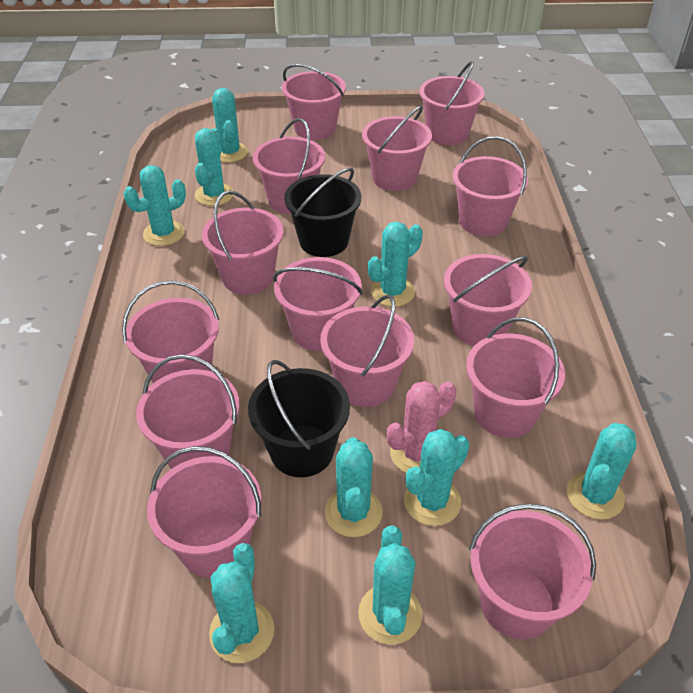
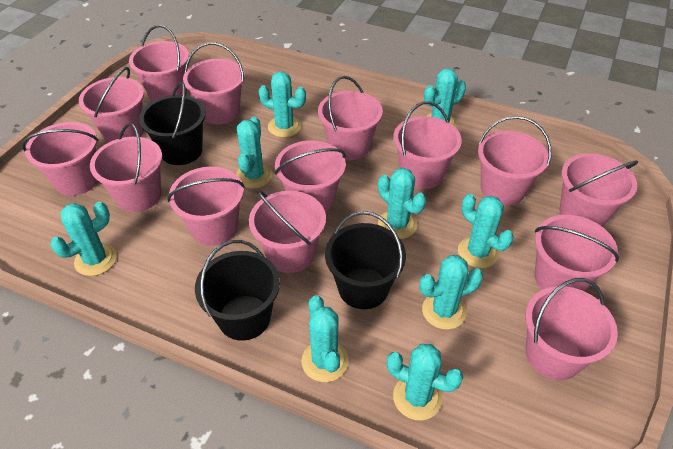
black bucket: 2 -> 3
pink cactus: 1 -> 0

